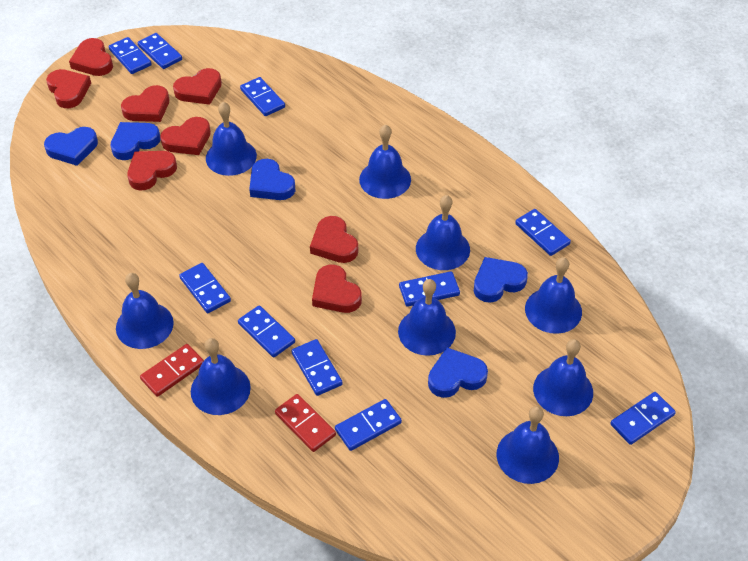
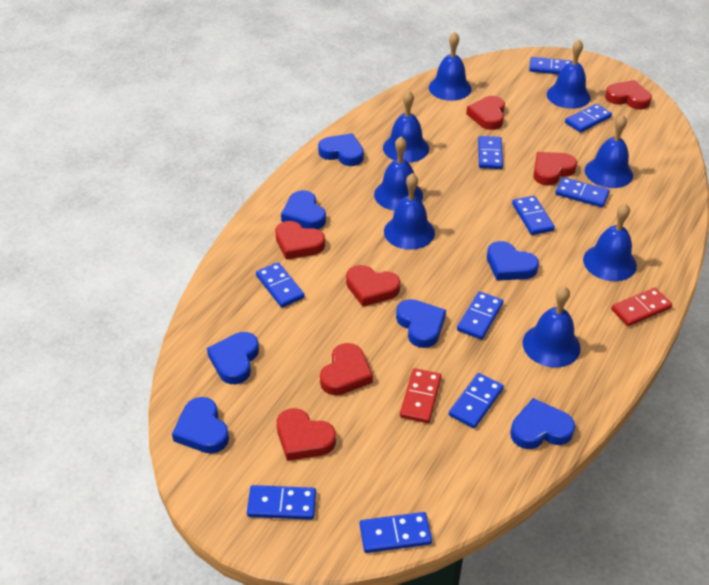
blue bell: 9 -> 8
blue heart: 5 -> 7
red heart: 8 -> 7

